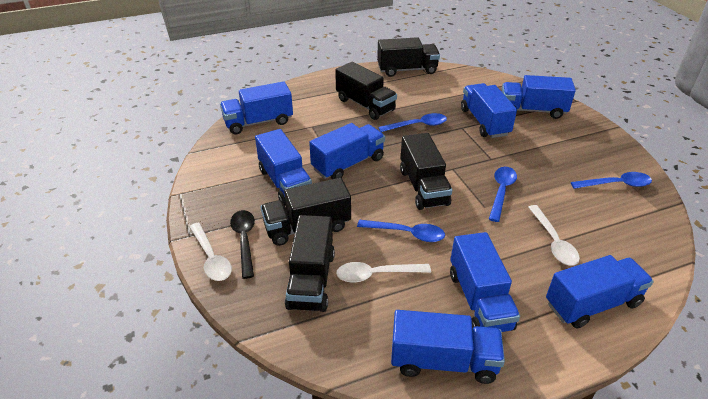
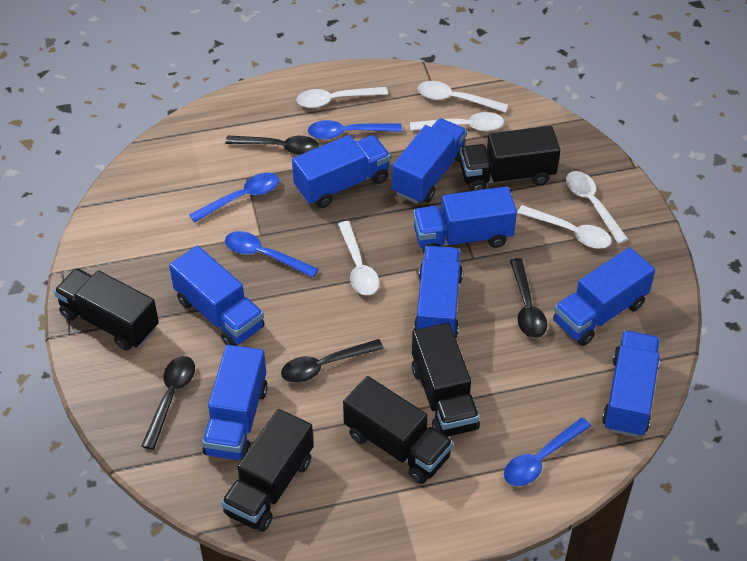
black spoon: 1 -> 4
white spoon: 3 -> 6

